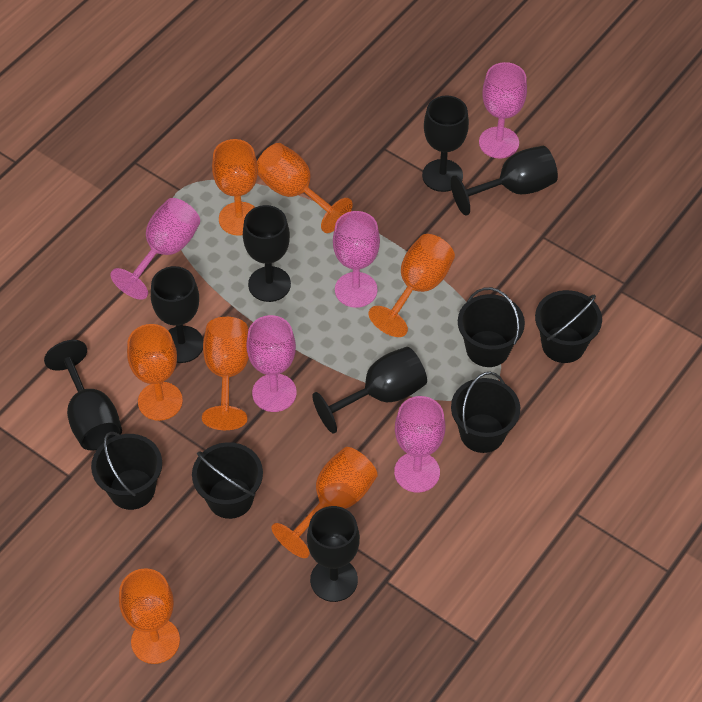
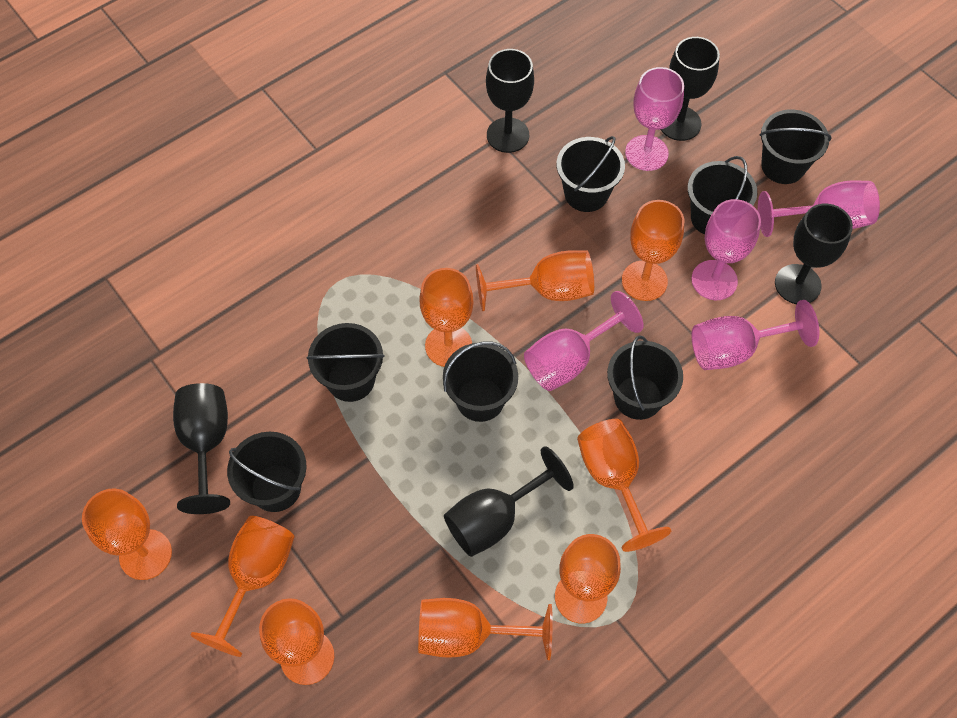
black bucket: 5 -> 7
black goblet: 7 -> 5
orange goblet: 7 -> 9

